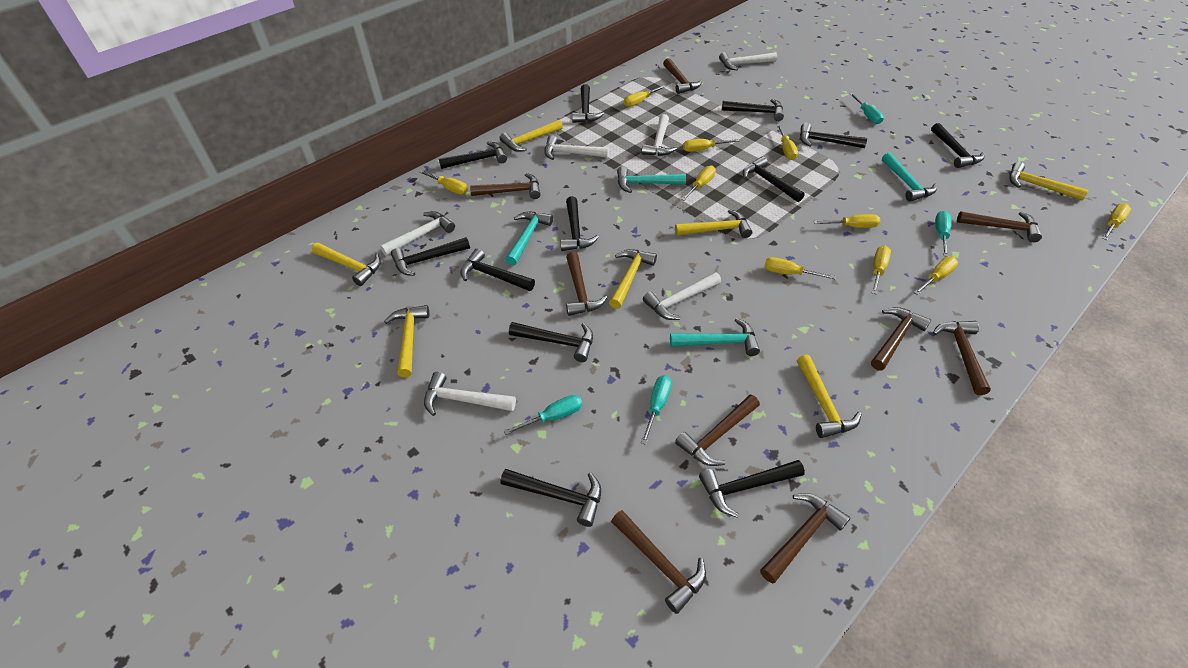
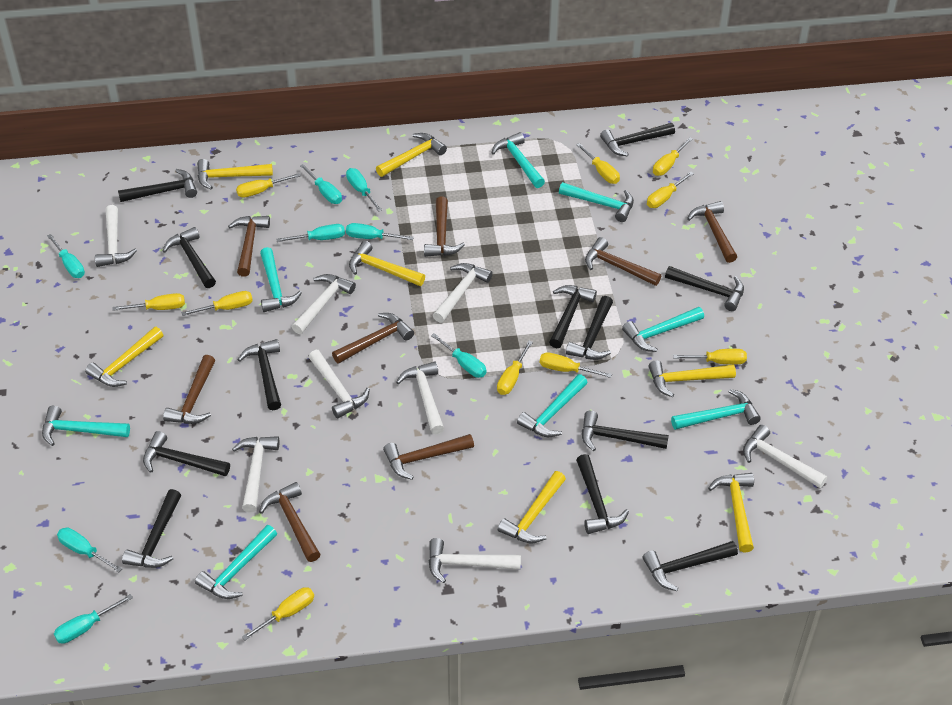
brown hammer: 9 -> 8
turquoise hammer: 4 -> 8
turquoise screwdriver: 4 -> 8
white hammer: 6 -> 8

